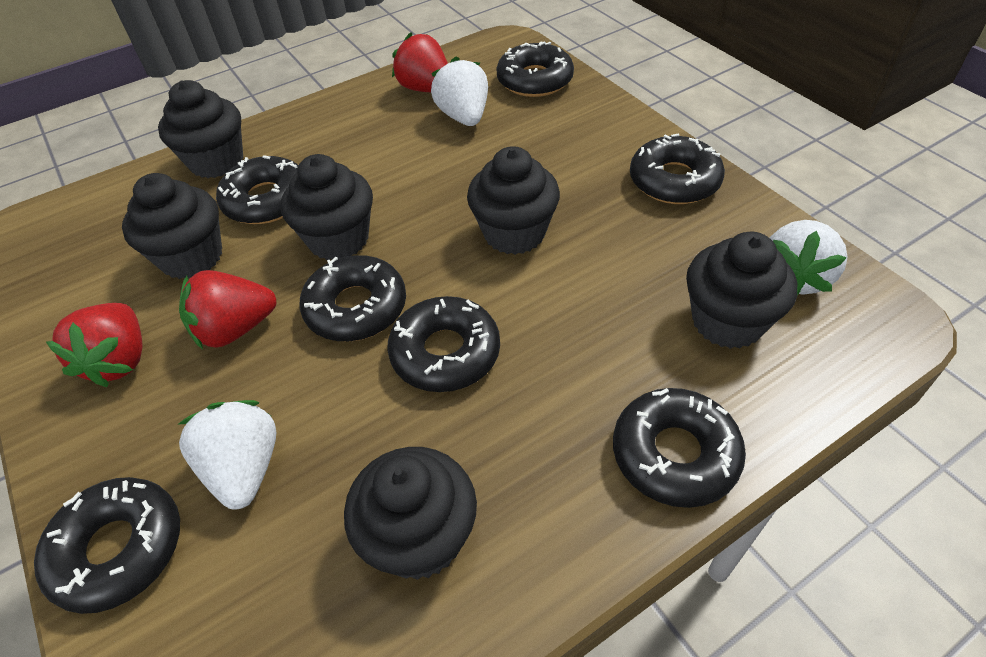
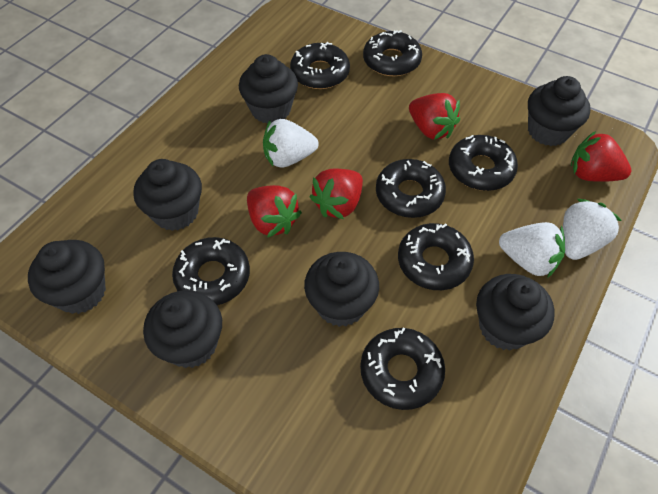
black cupcake: 6 -> 7
red strawberry: 3 -> 4

